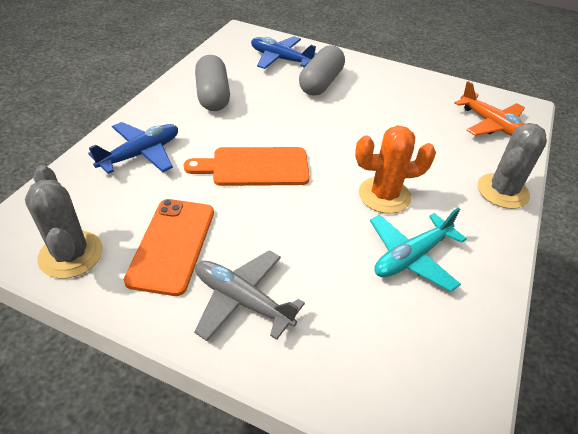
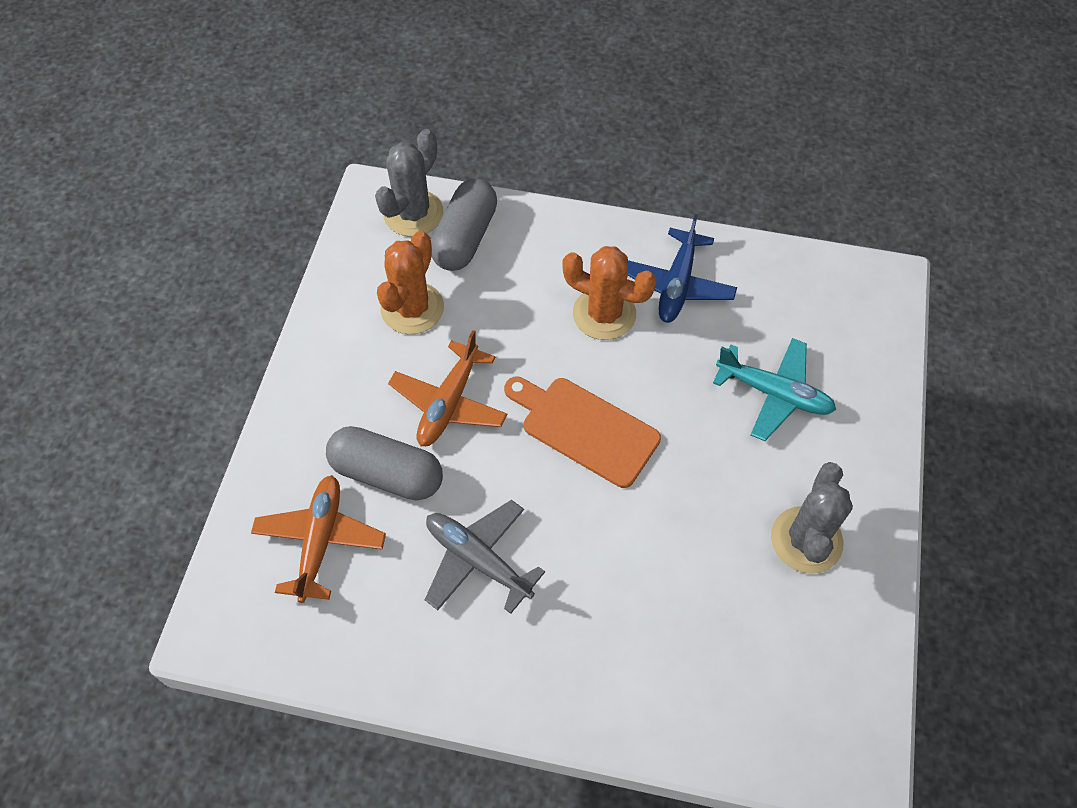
blue plane: 2 -> 1
orange cactus: 1 -> 2
orange phone: 1 -> 0
orange plane: 1 -> 2

